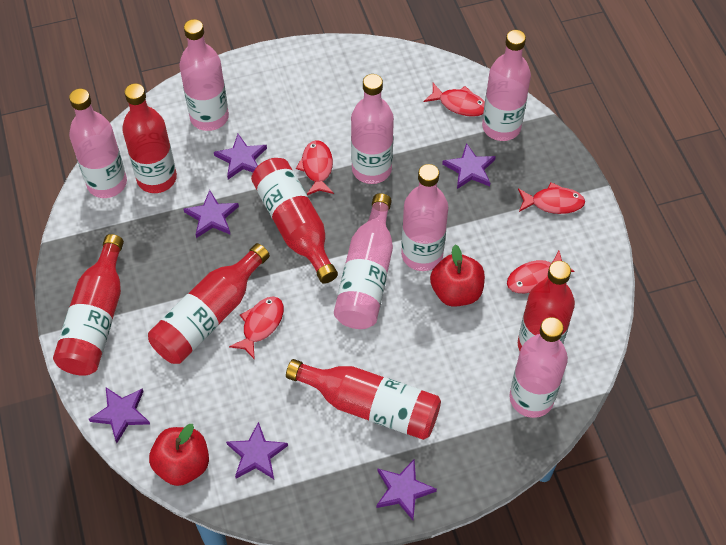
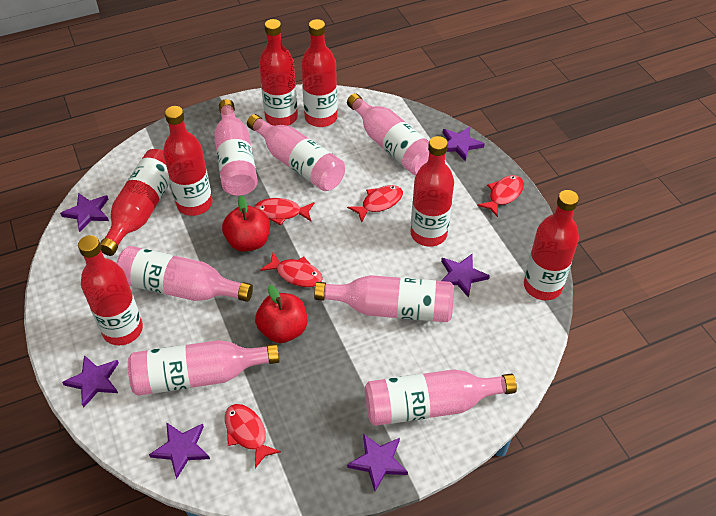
red bottle: 6 -> 7

